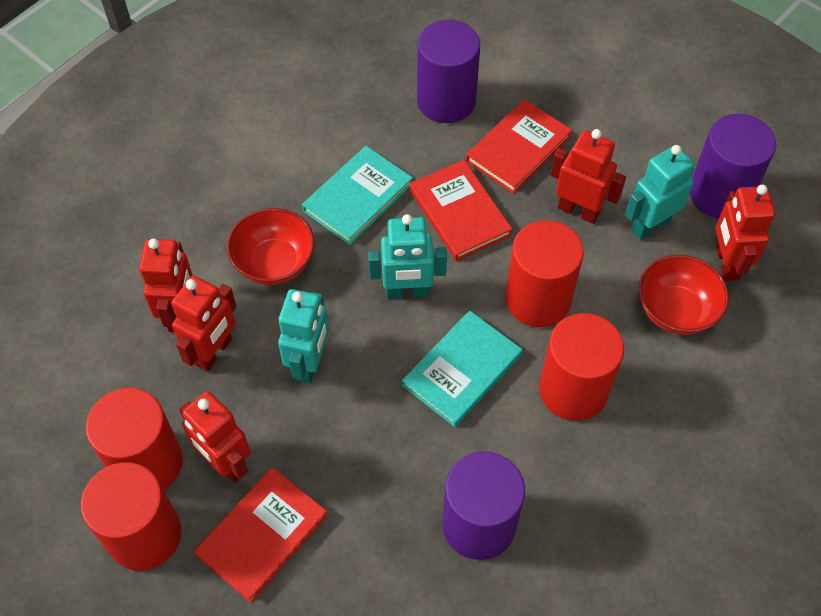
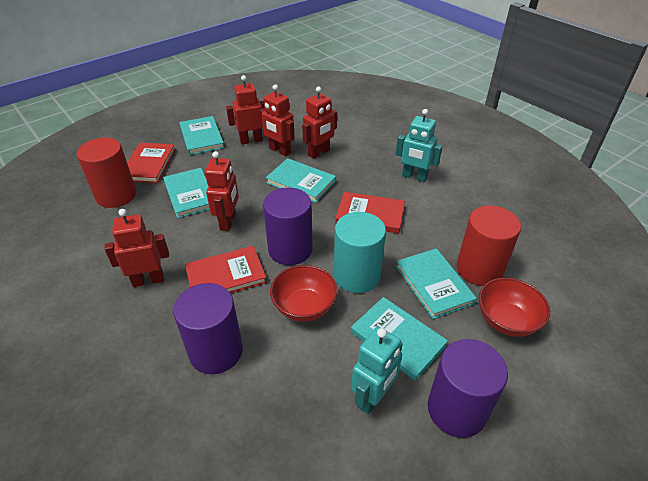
red cylinder: 4 -> 2
turquoise book: 2 -> 5
turquoise cylinder: 0 -> 1
turquoise robot: 3 -> 2

